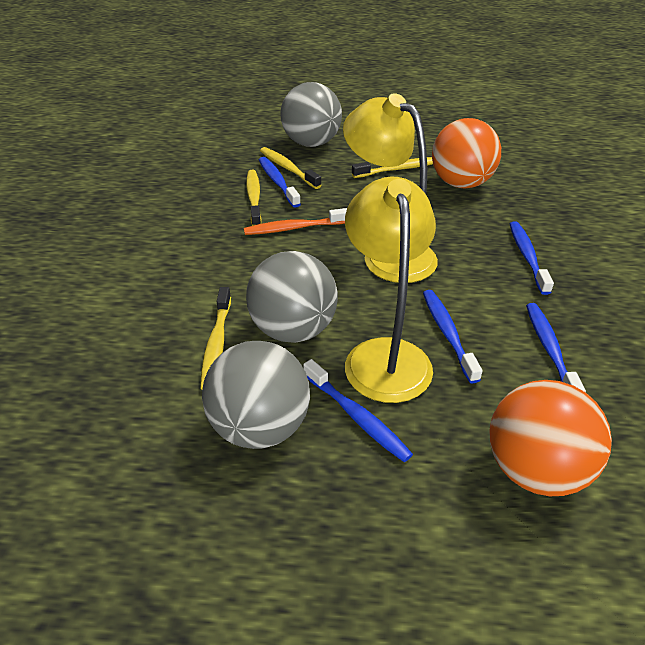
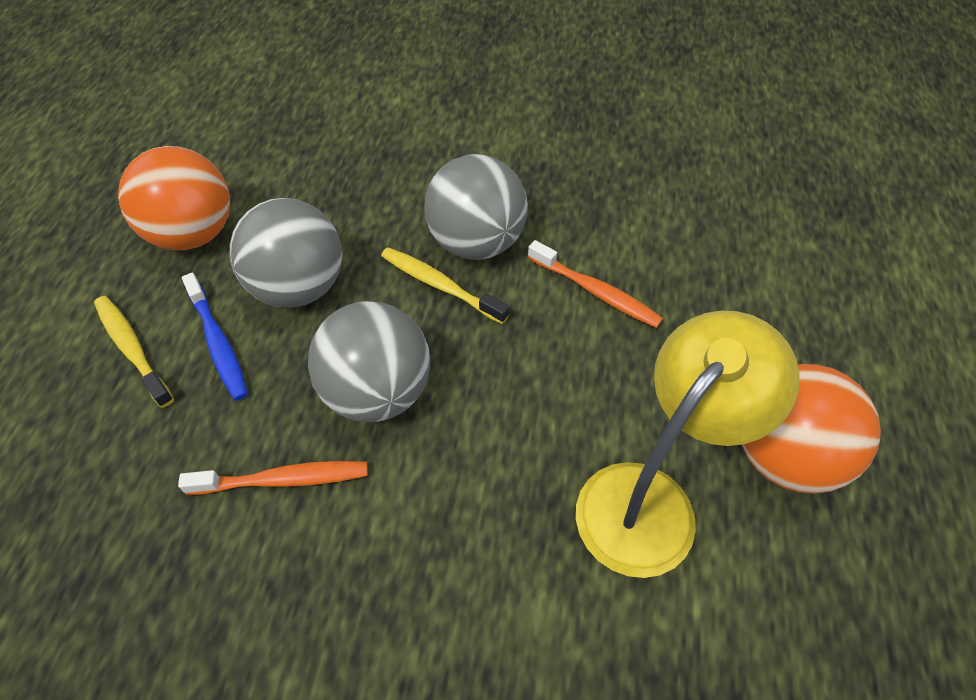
blue toothbrush: 5 -> 1
orange toothbrush: 1 -> 2
yellow lamp: 2 -> 1
yellow toothbrush: 4 -> 2

